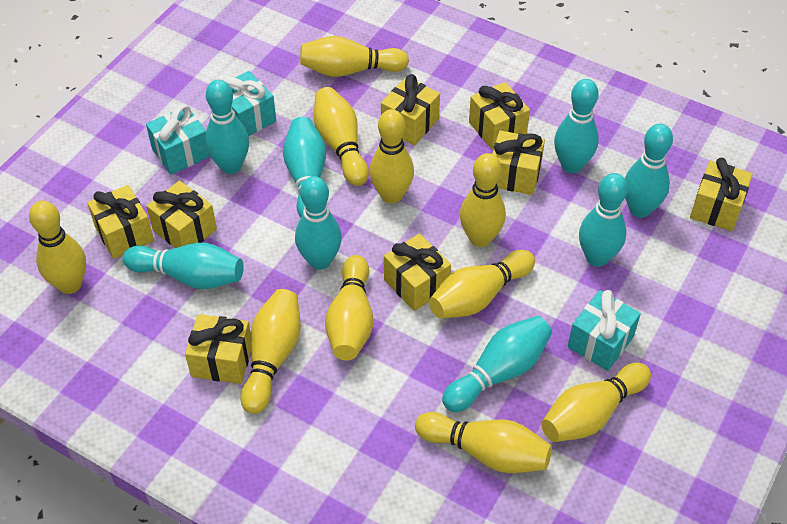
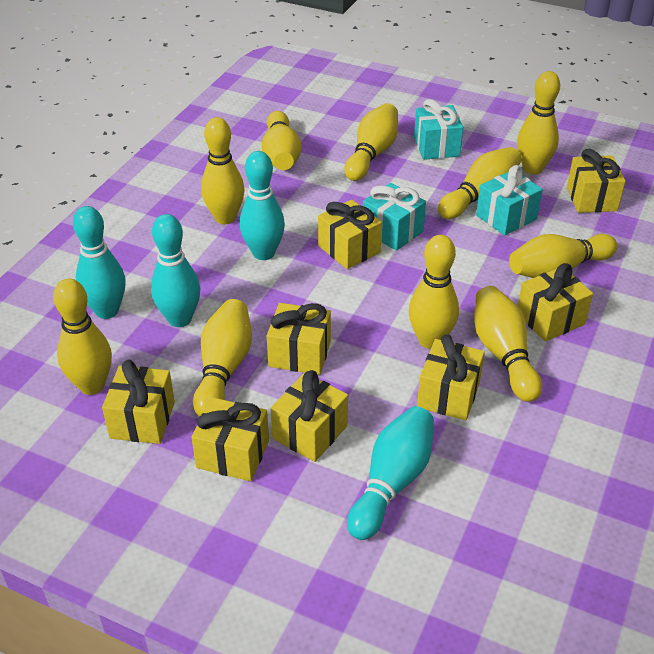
turquoise bowling pin: 8 -> 4

